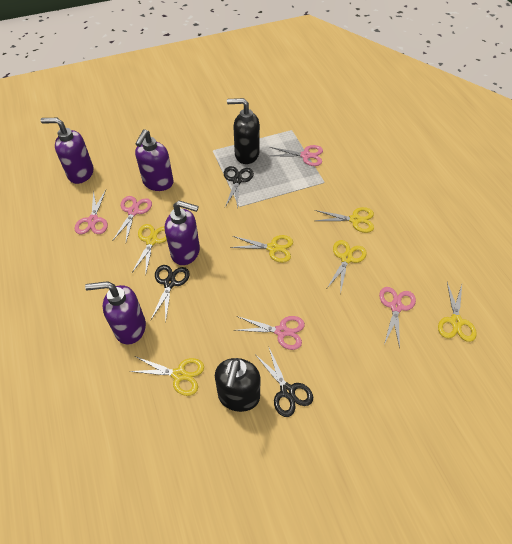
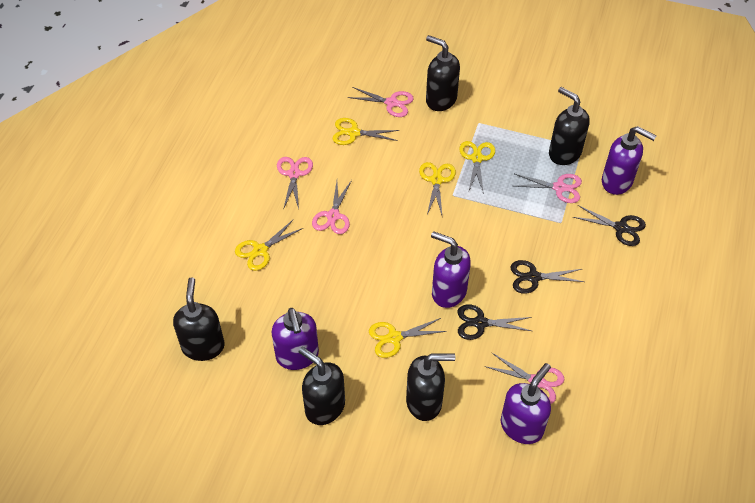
black soap dispenser: 2 -> 5
yellow scissors: 6 -> 5

